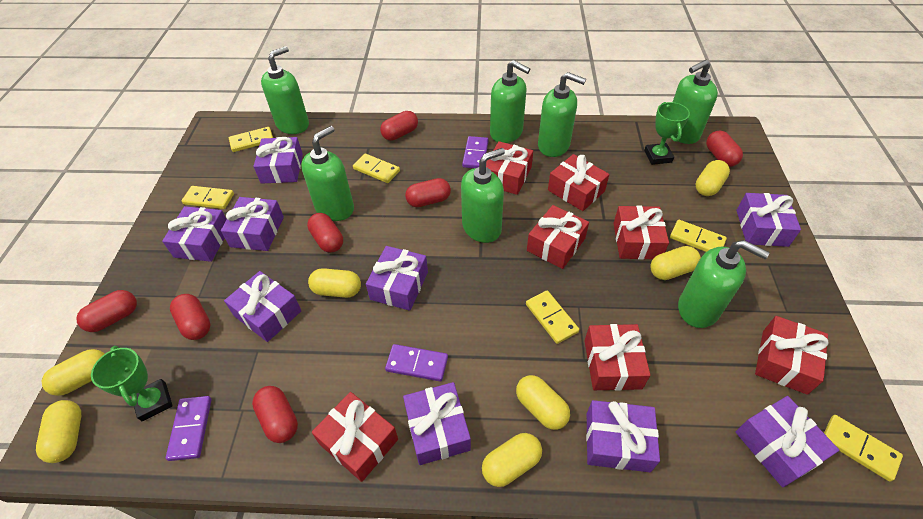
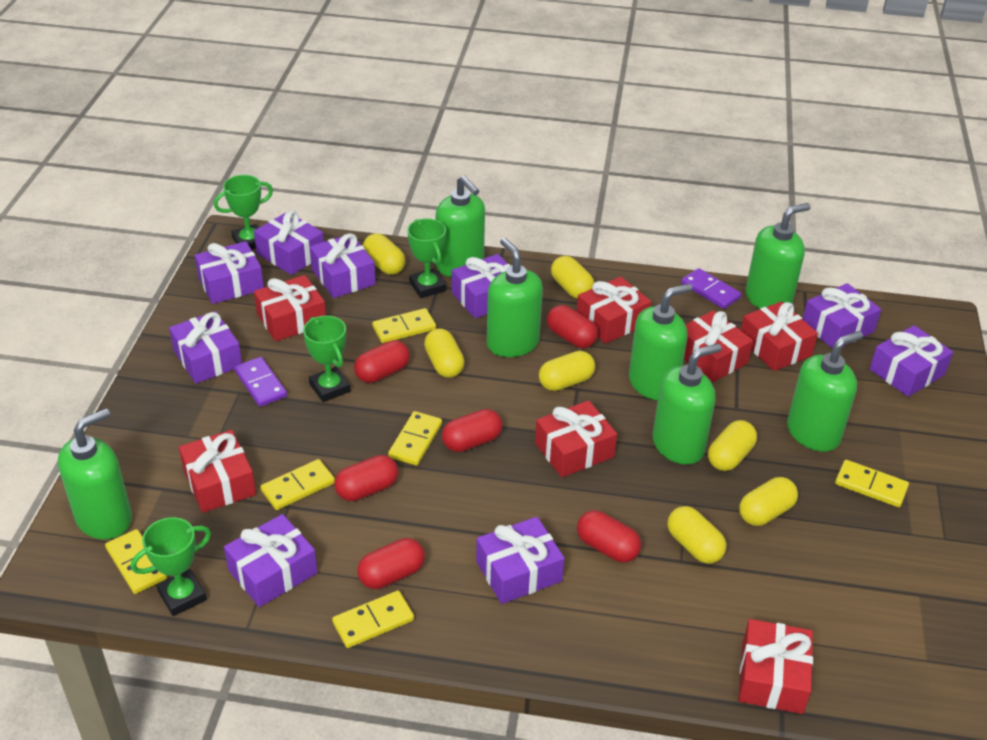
green trophy: 2 -> 4
purple domino: 3 -> 2
red capsule: 7 -> 6

